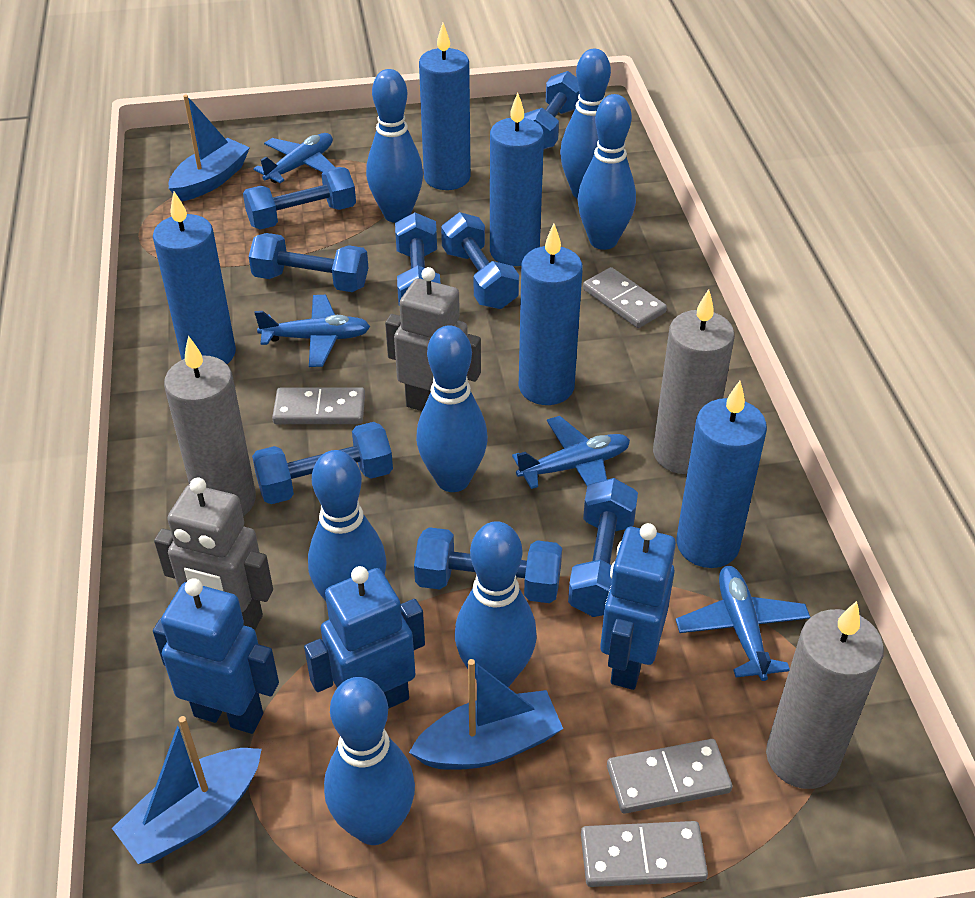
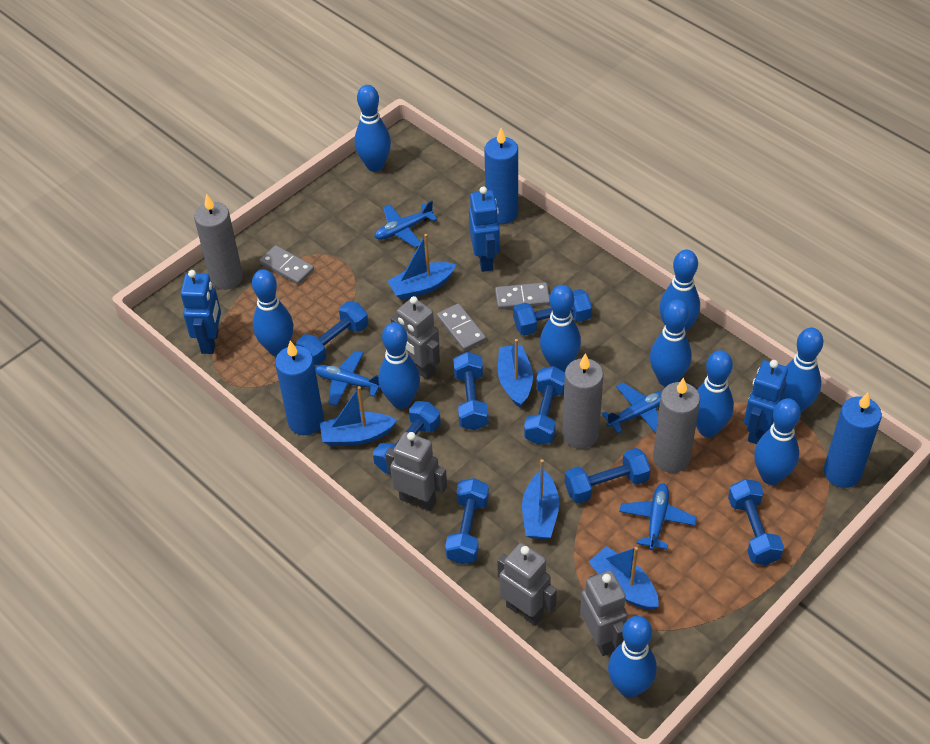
blue boat: 3 -> 5
blue bowling pin: 7 -> 10
blue candle: 5 -> 3
grey domino: 4 -> 3
grey robot: 2 -> 4

